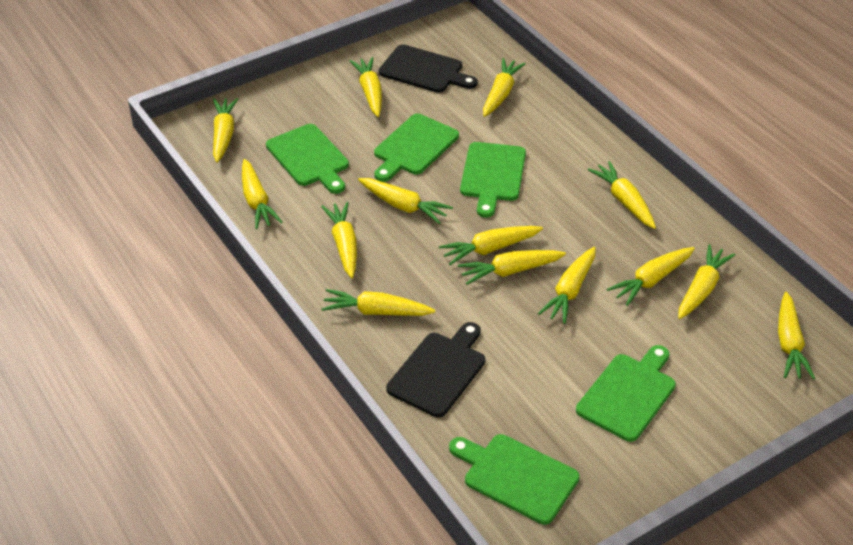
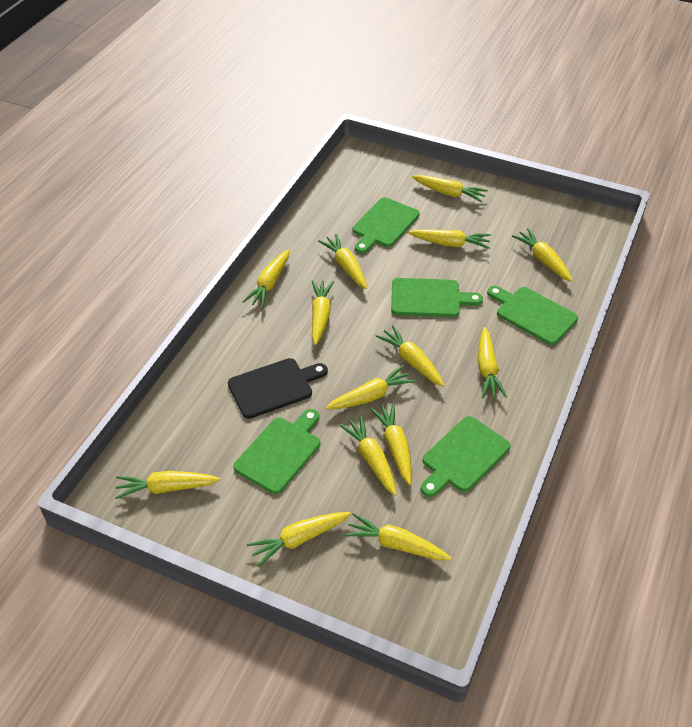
black cutting board: 2 -> 1

